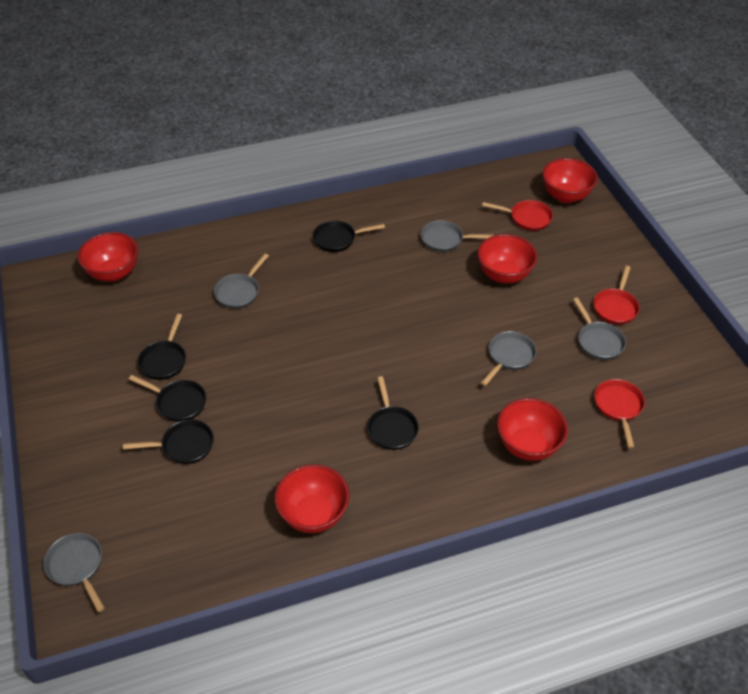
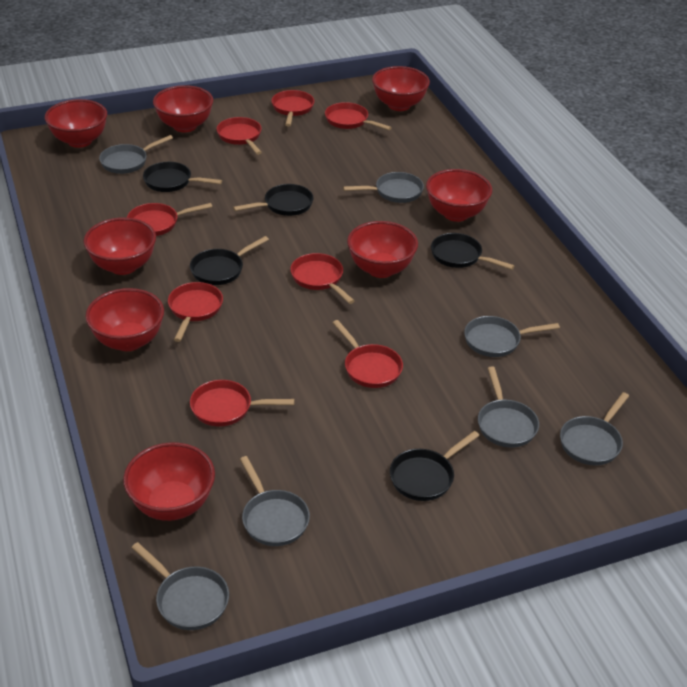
grey pan: 5 -> 7
red bowl: 5 -> 8
red pan: 3 -> 8

